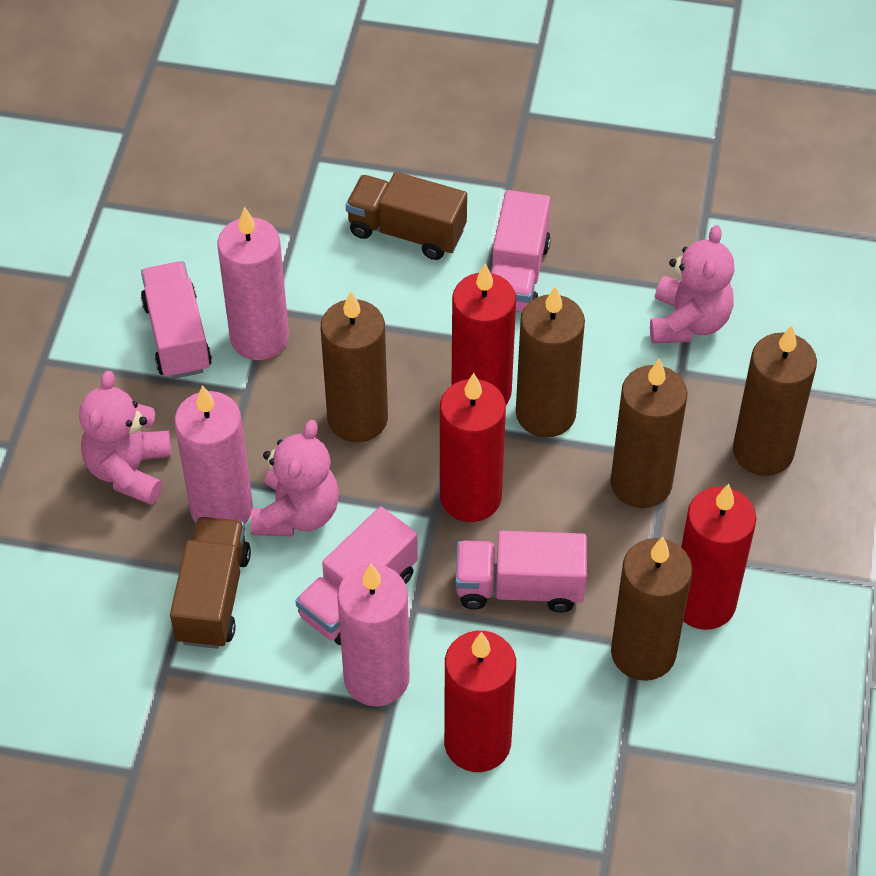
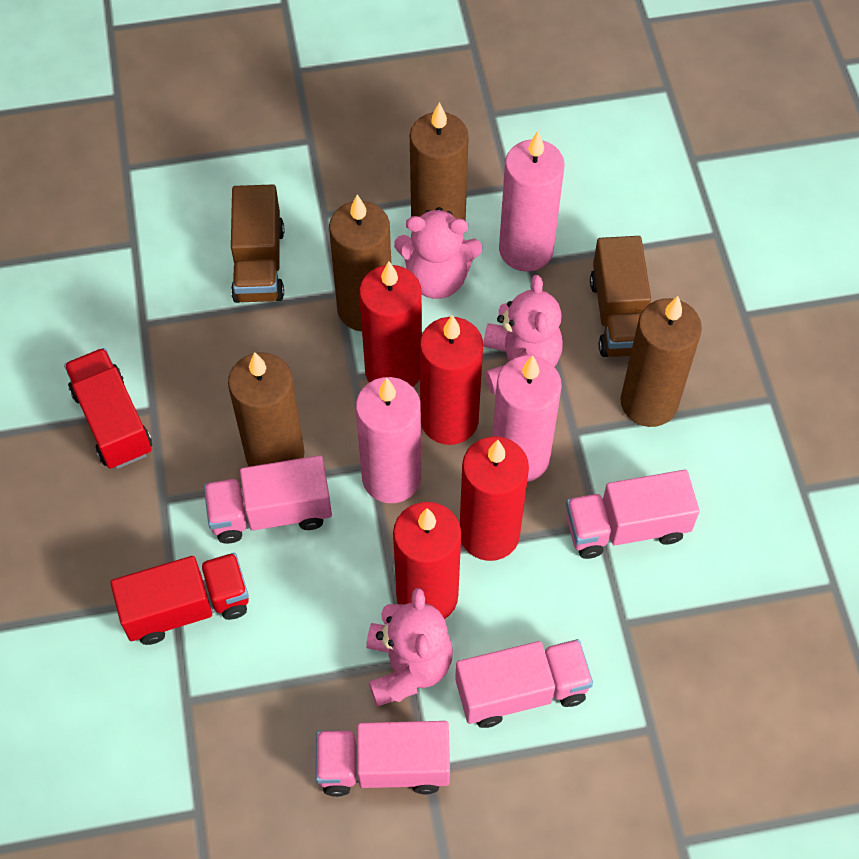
brown candle: 5 -> 4
red truck: 0 -> 2

